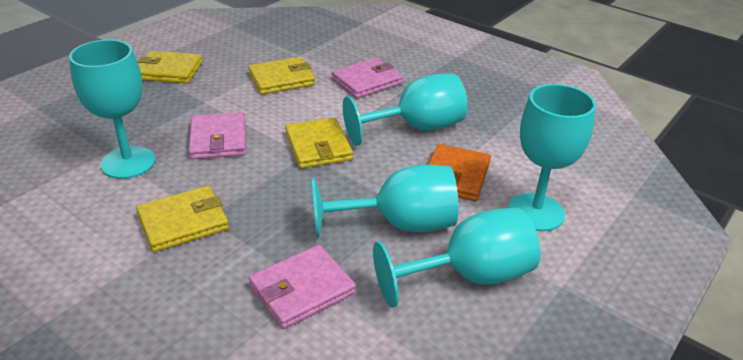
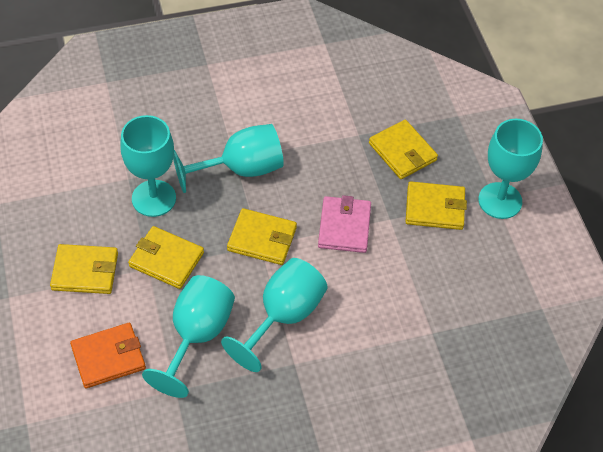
pink wallet: 3 -> 1
yellow wallet: 4 -> 5

